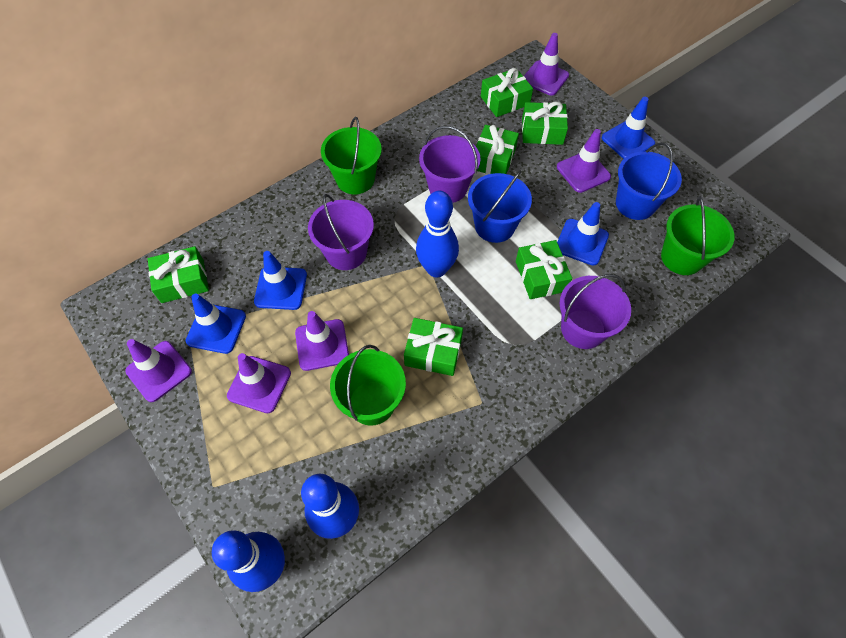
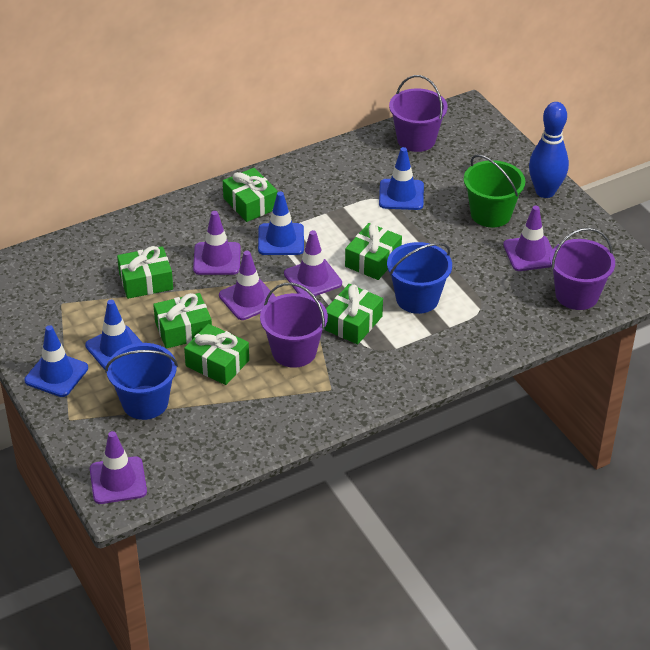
blue bowling pin: 3 -> 1
green bucket: 3 -> 1

